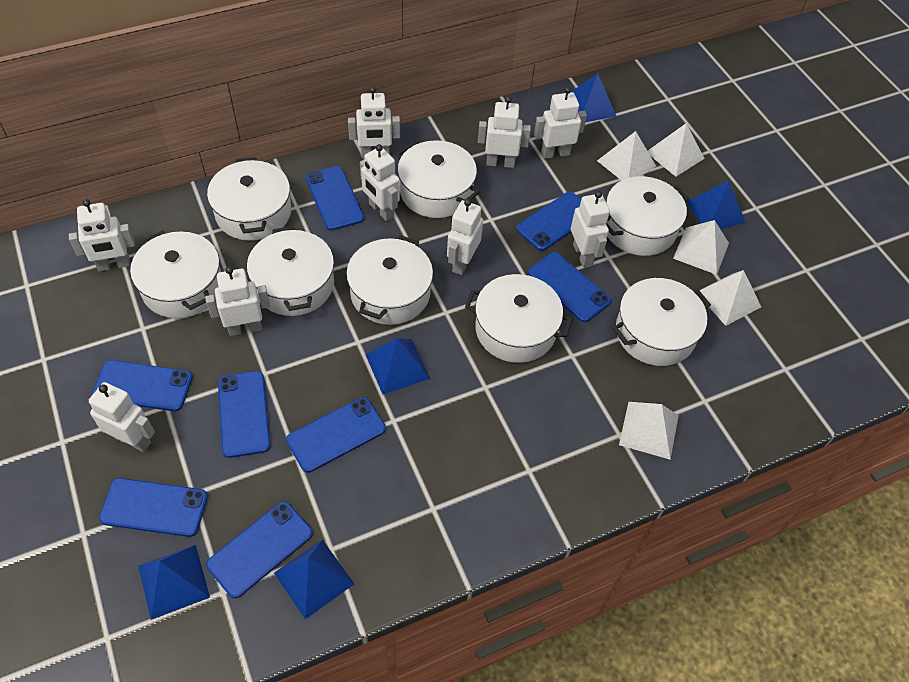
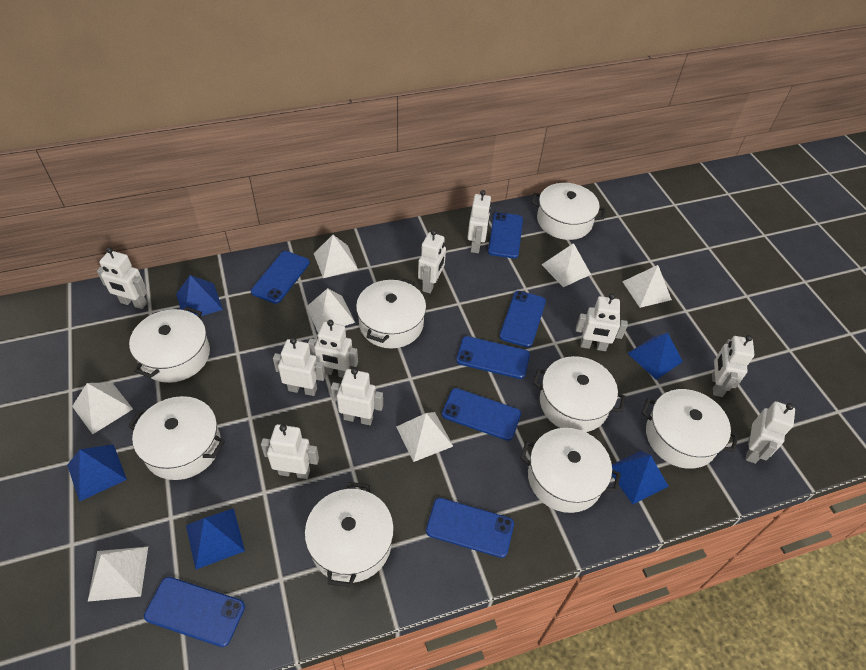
blue phone: 8 -> 7
white pyramid: 5 -> 7
white robot: 9 -> 10

